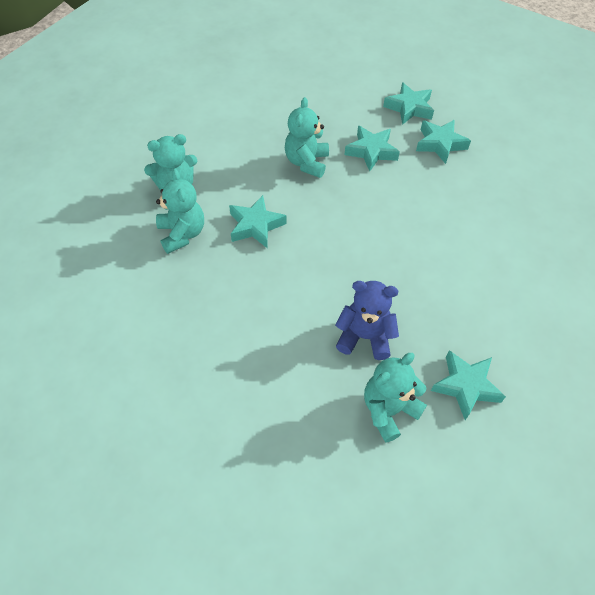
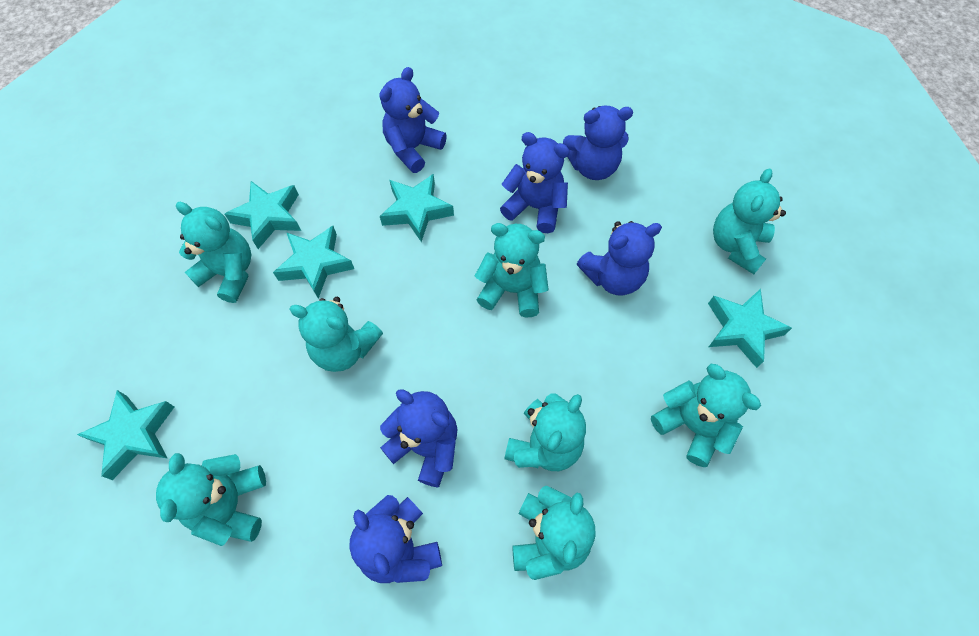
blue teddy bear: 1 -> 6
turquoise teddy bear: 4 -> 8

